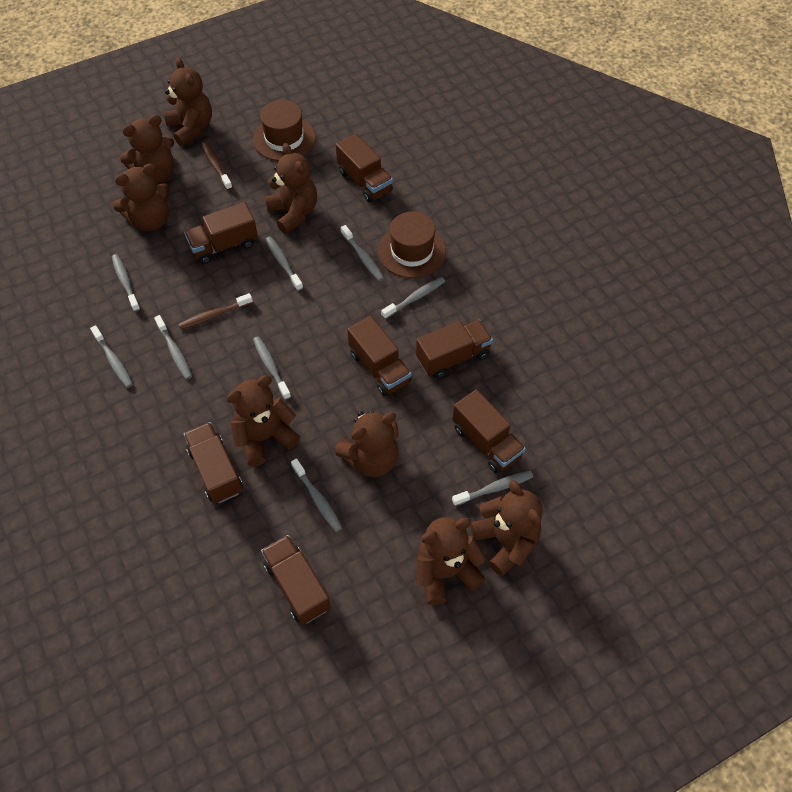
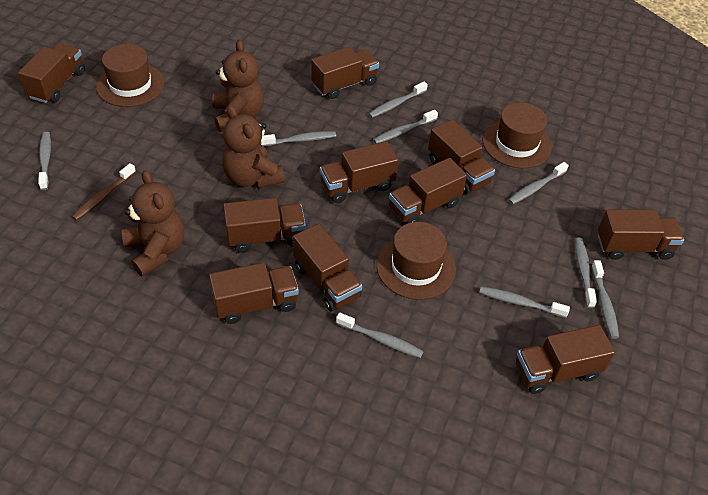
brown hat: 2 -> 3
brown teddy bear: 8 -> 3
brown toothbrush: 2 -> 1
brown truck: 7 -> 10

